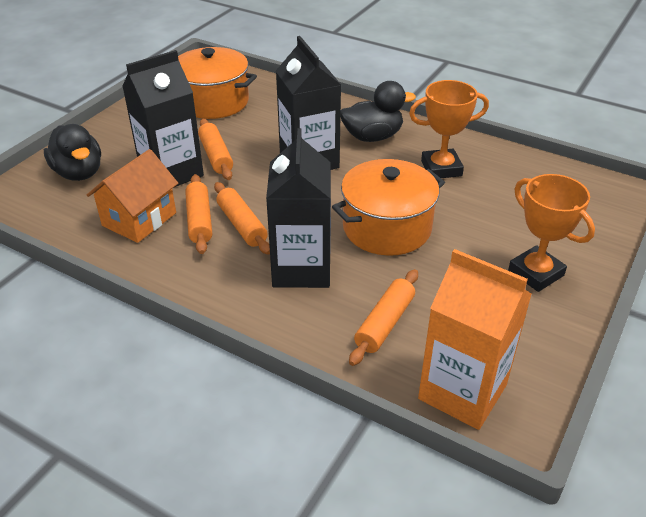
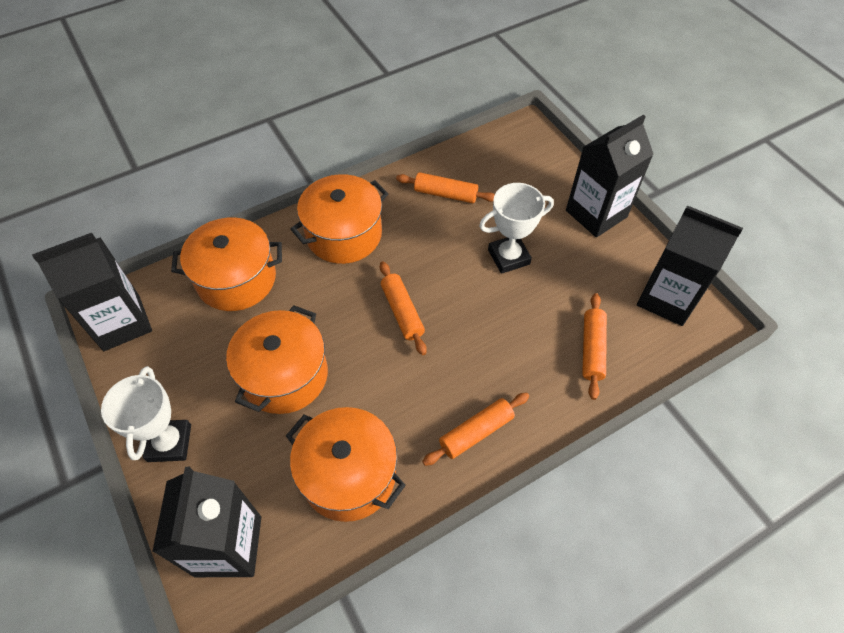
black carton: 3 -> 4
black duck: 2 -> 0
orange carton: 1 -> 0
orange house: 1 -> 0
orange pot: 2 -> 4
orange trophy: 2 -> 0
white trophy: 0 -> 2

